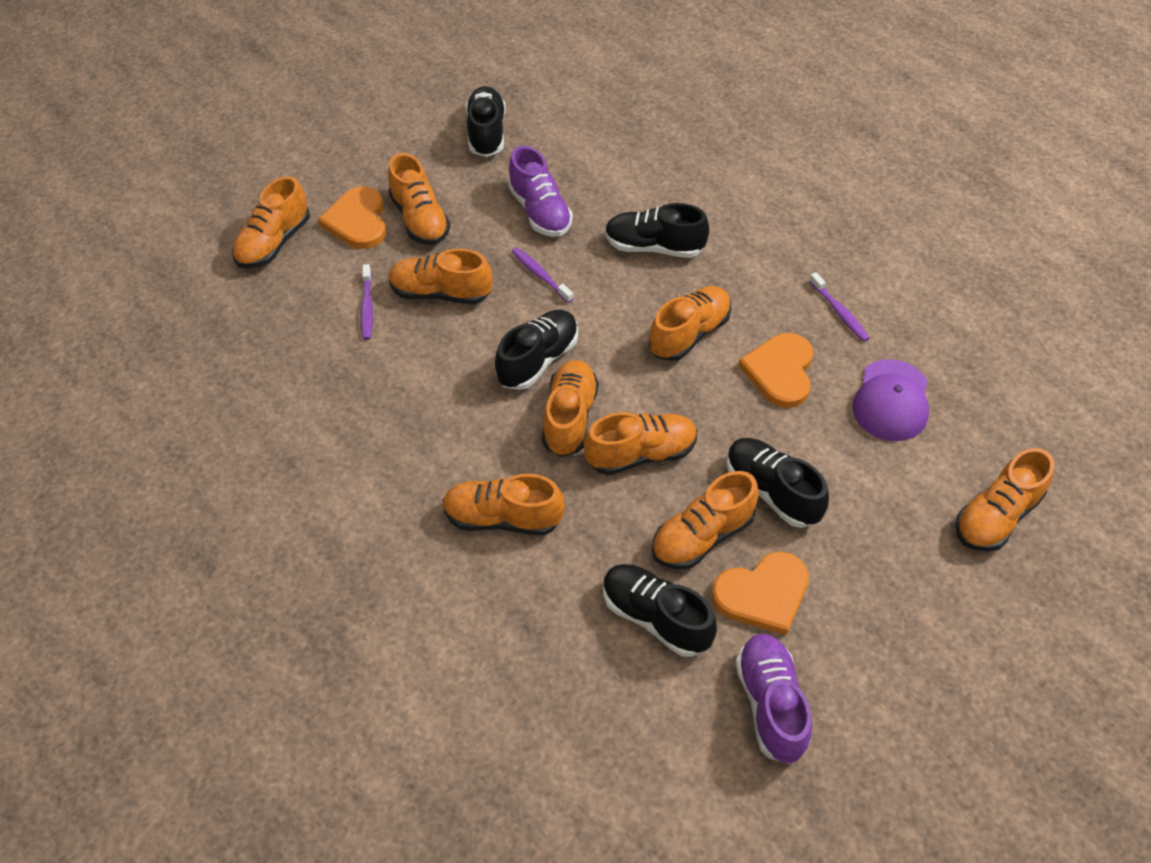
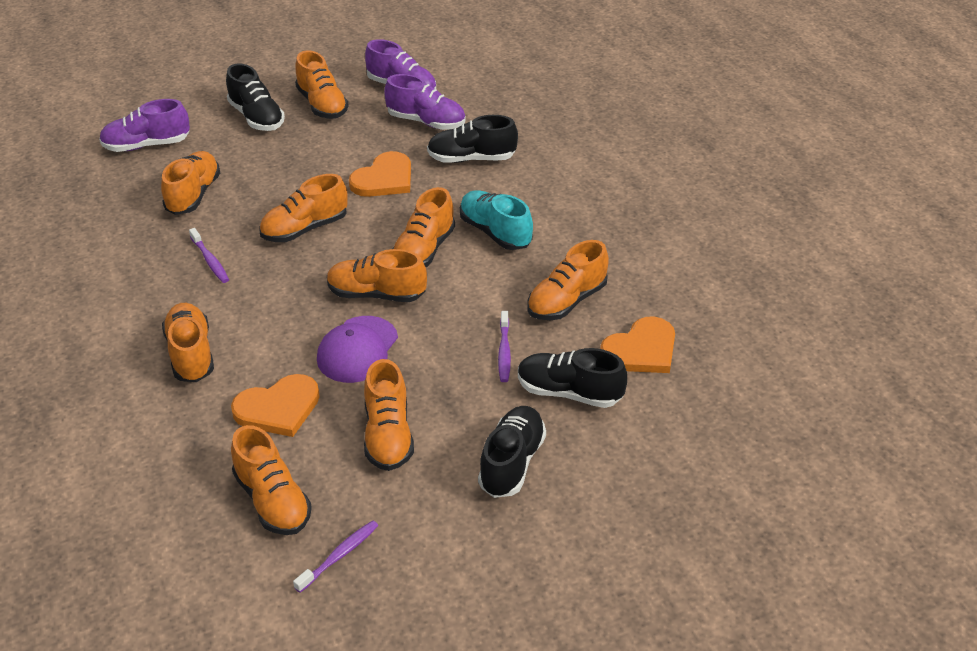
black shoe: 5 -> 4
purple shoe: 2 -> 3
turquoise shoe: 0 -> 1

